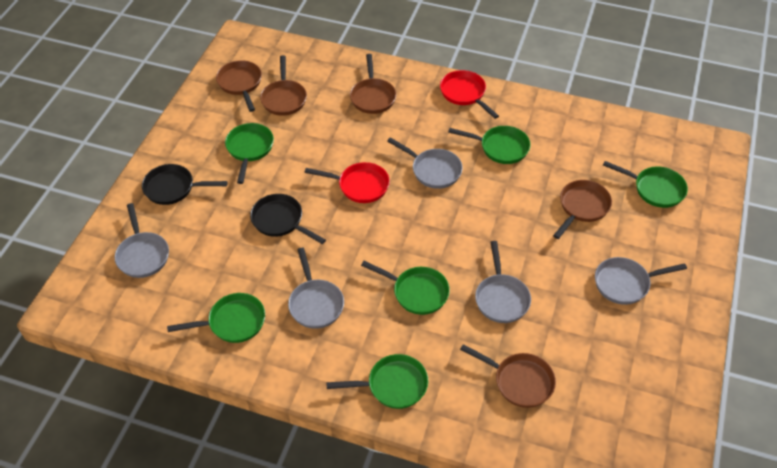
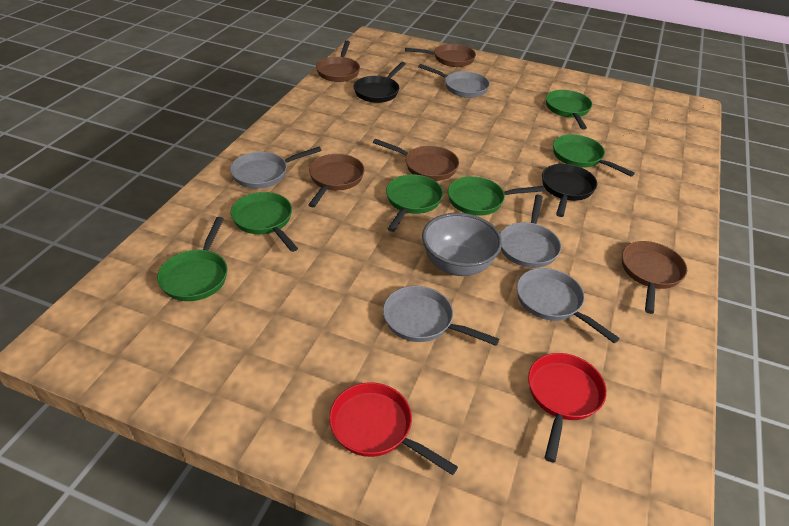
grey bowl: 0 -> 1

